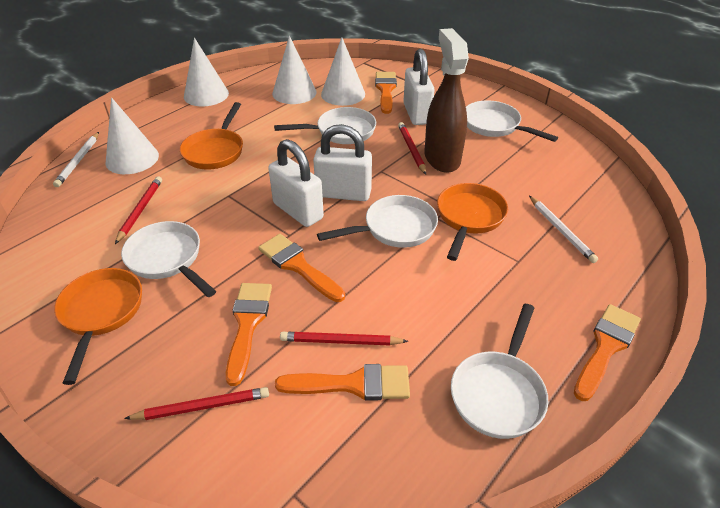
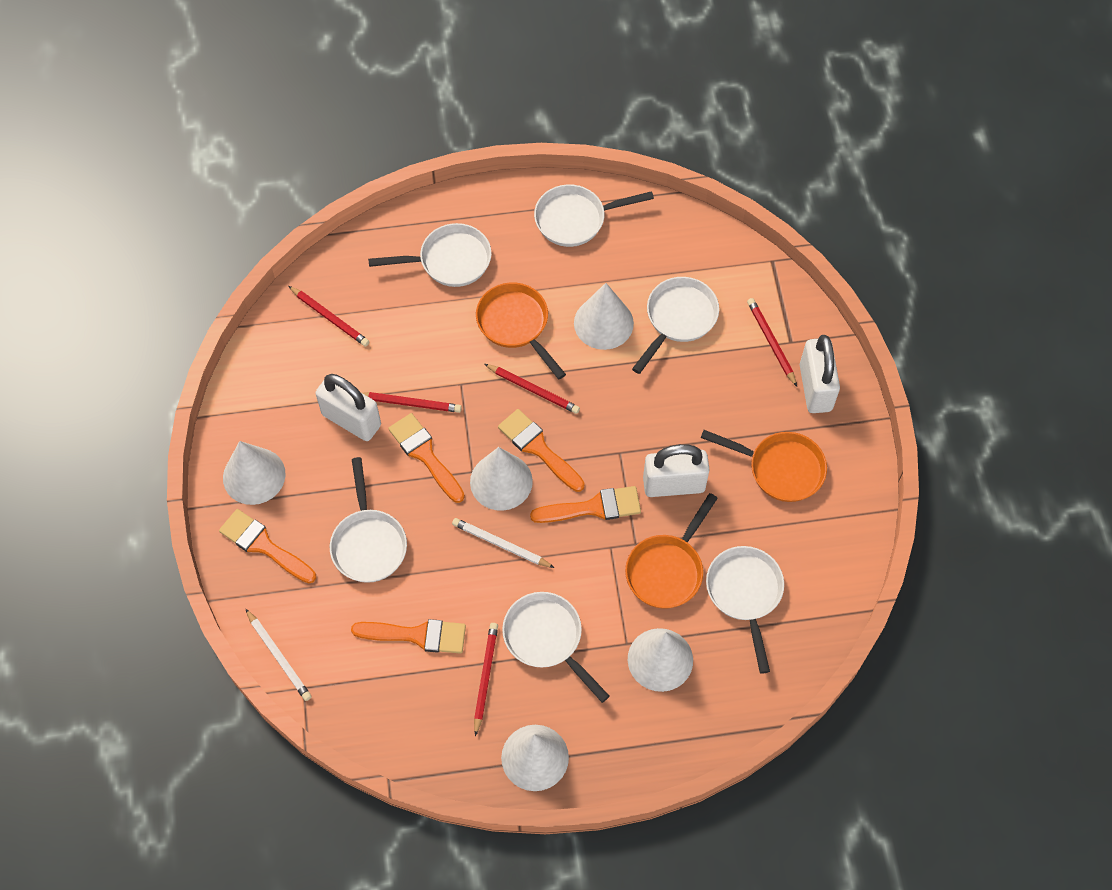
brown spray bottle: 1 -> 0
red pencil: 4 -> 5
white cone: 4 -> 5
white pan: 5 -> 6

